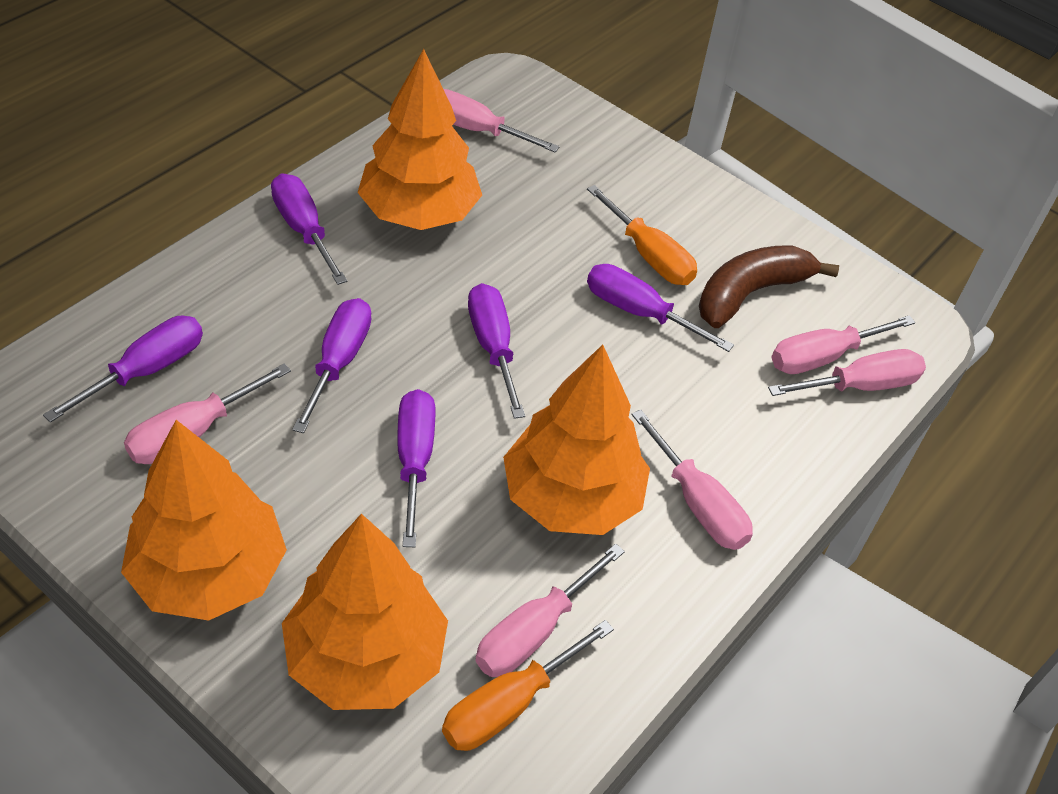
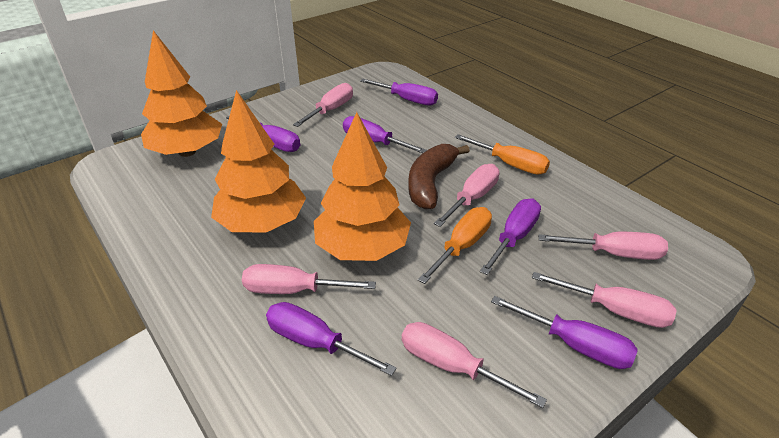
orange tree: 4 -> 3

